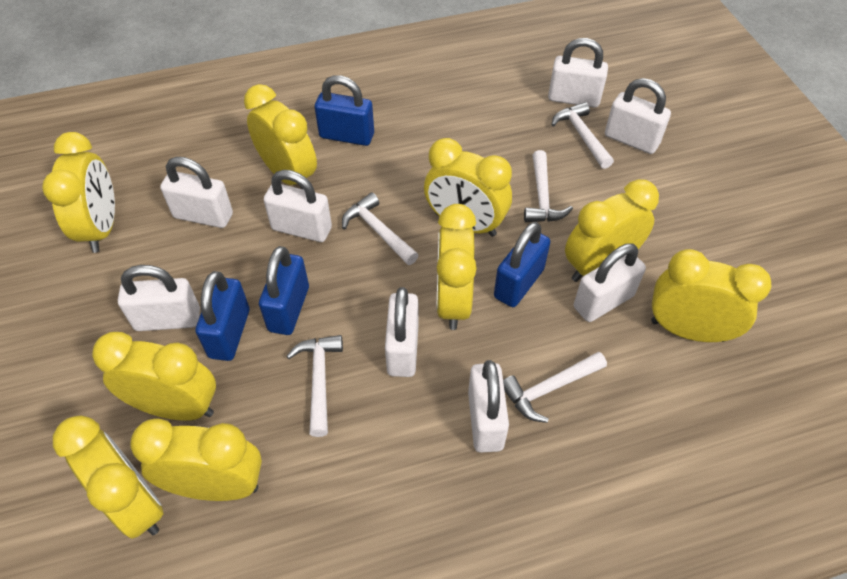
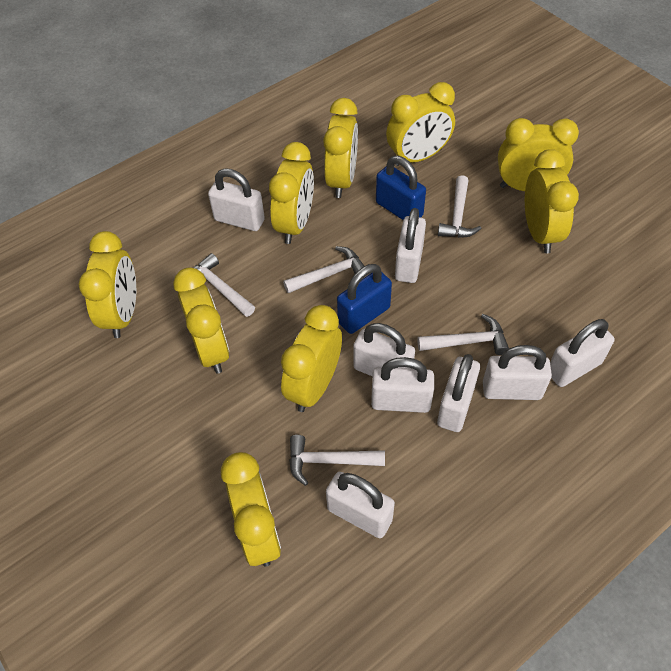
blue padlock: 4 -> 2

